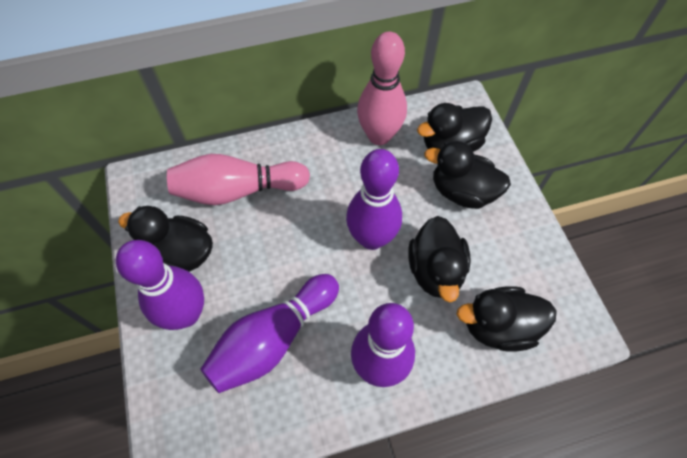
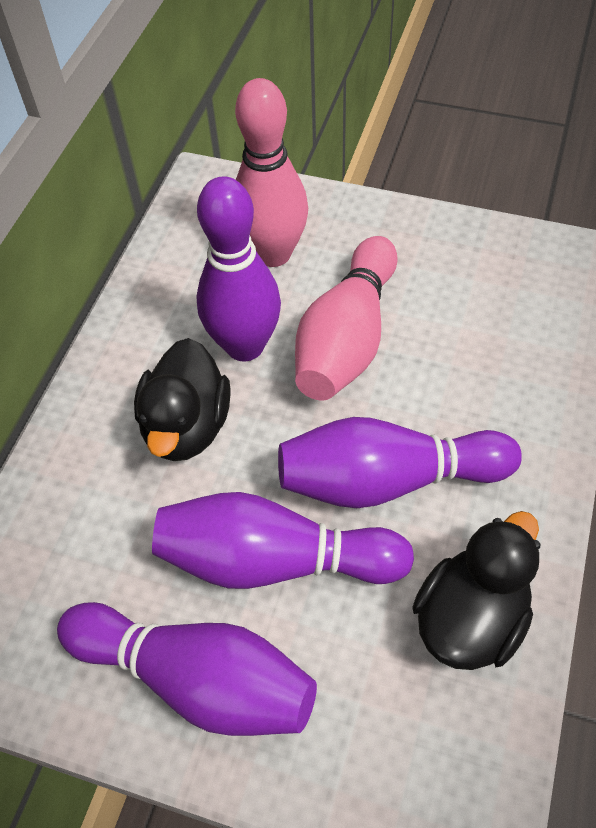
black duck: 5 -> 2

